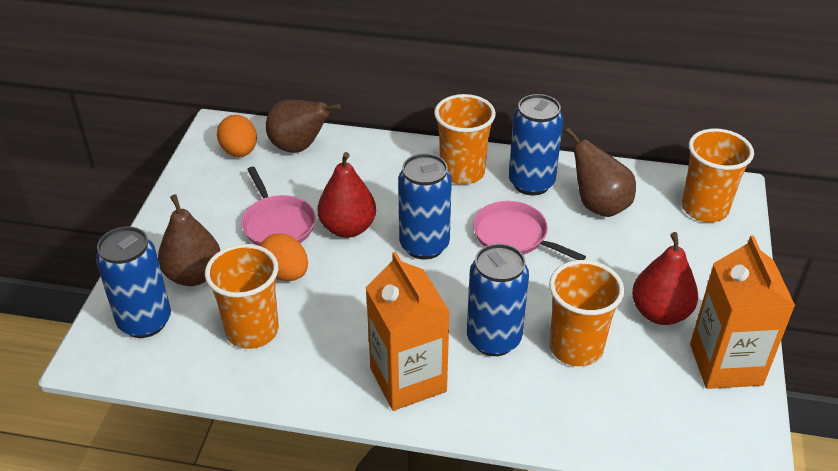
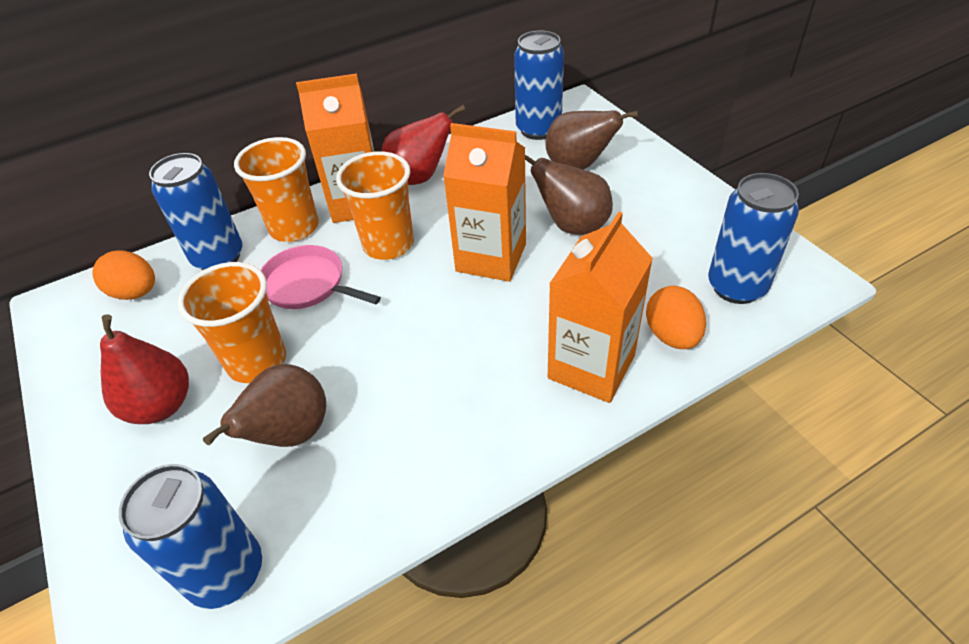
orange carton: 2 -> 3
orange cup: 4 -> 3
pink pan: 2 -> 1

